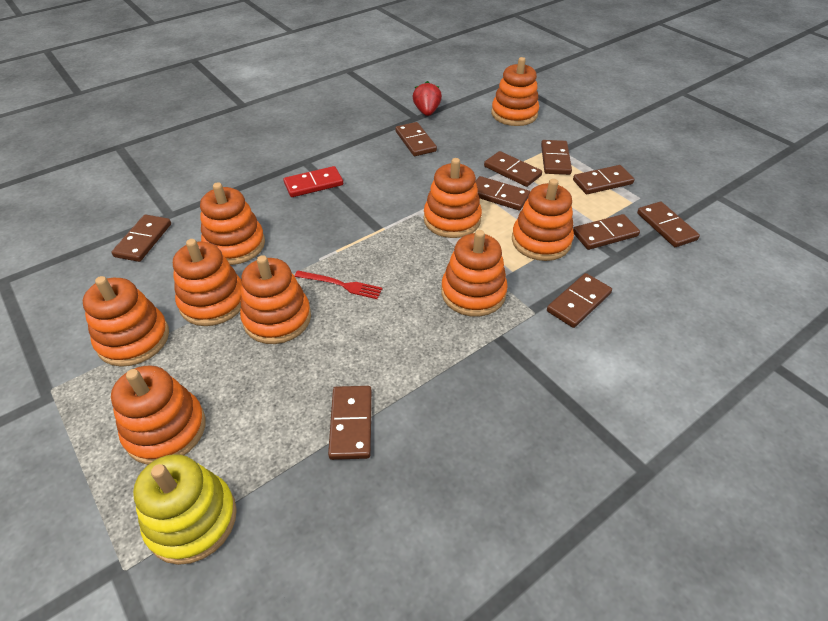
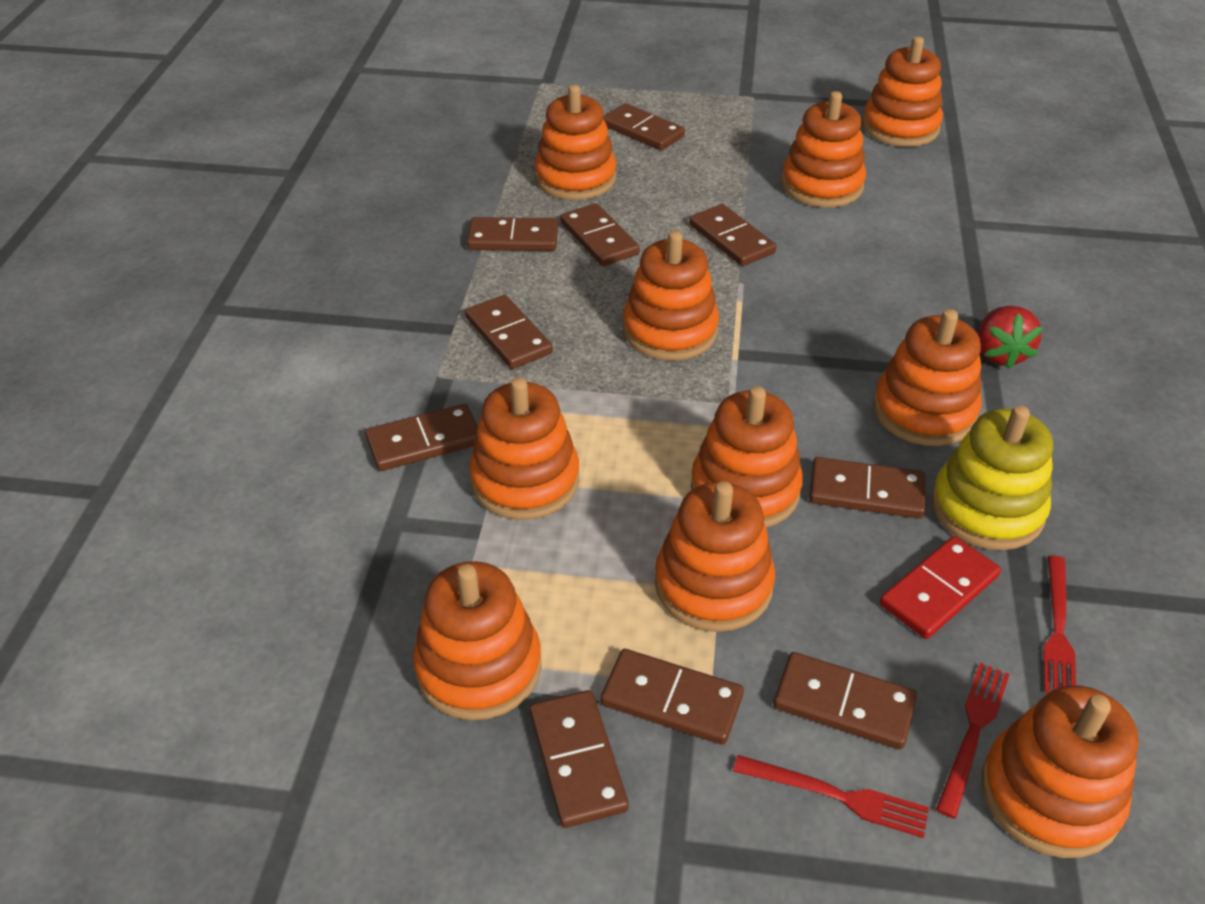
orange stacking toy: 9 -> 10
red fork: 1 -> 3

